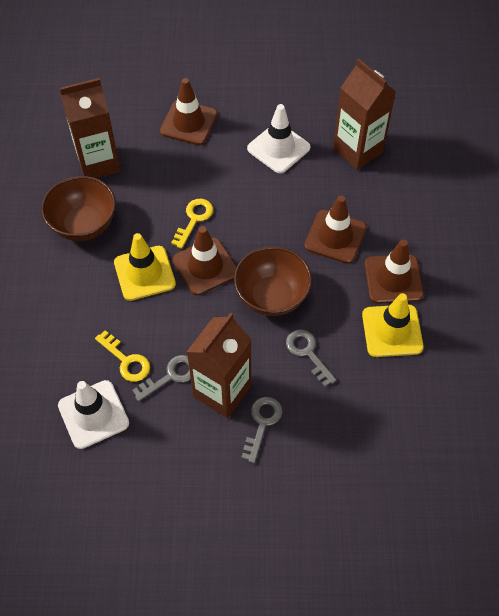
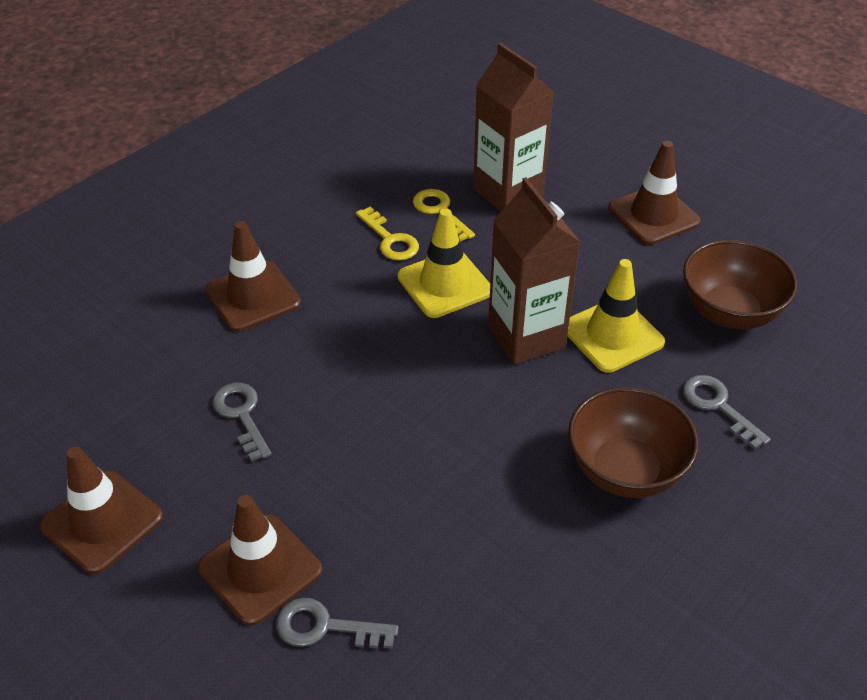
brown carton: 3 -> 2
white traffic cone: 2 -> 0

